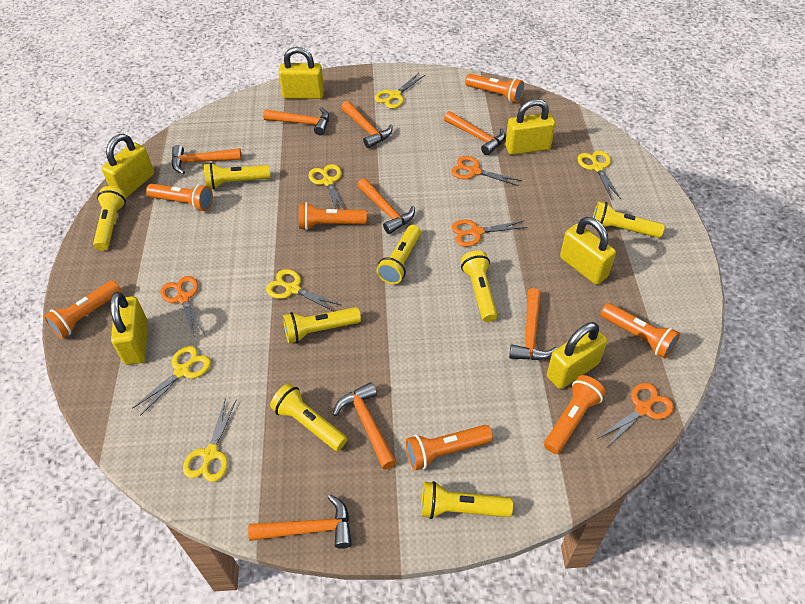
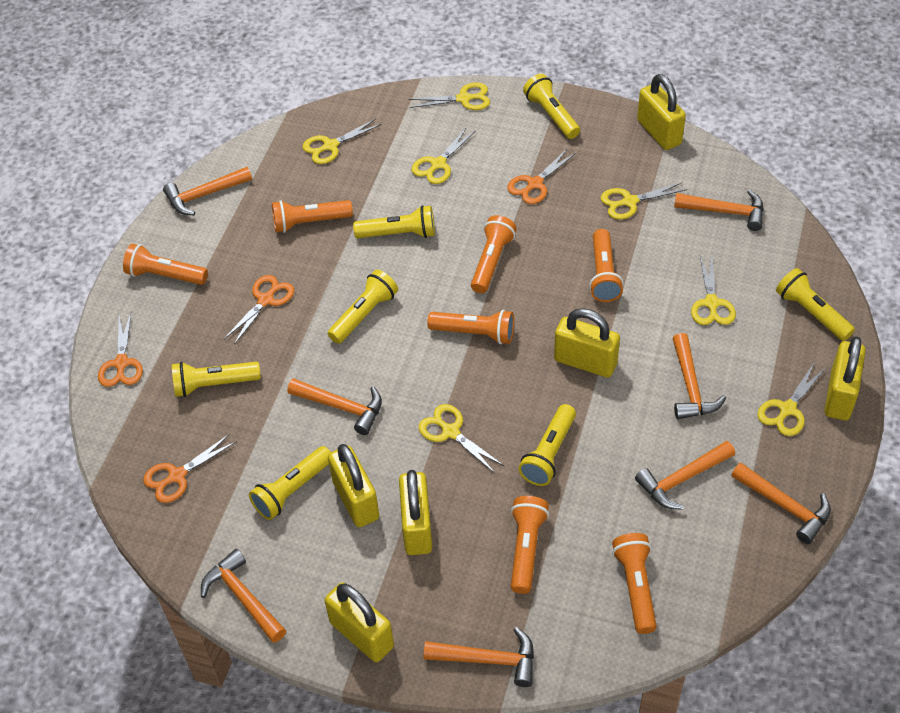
yellow flashlight: 8 -> 7
yellow scissors: 6 -> 7

